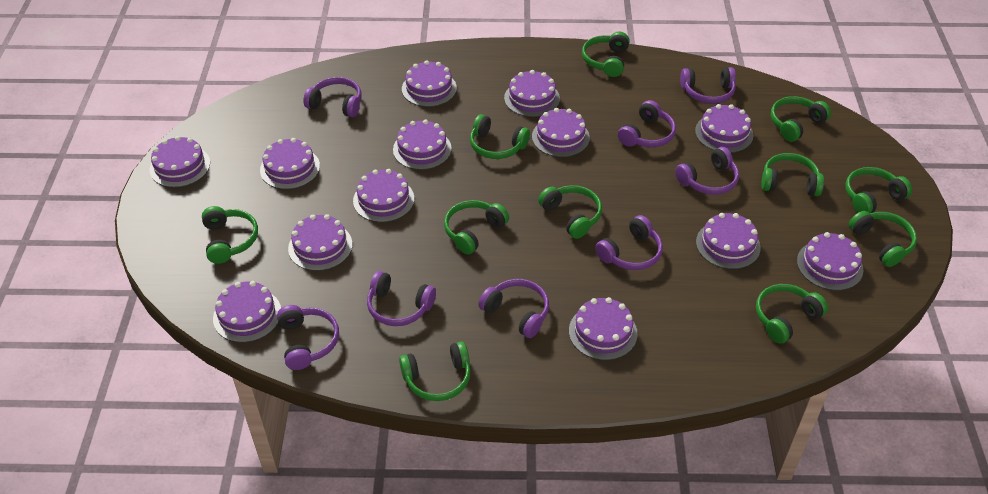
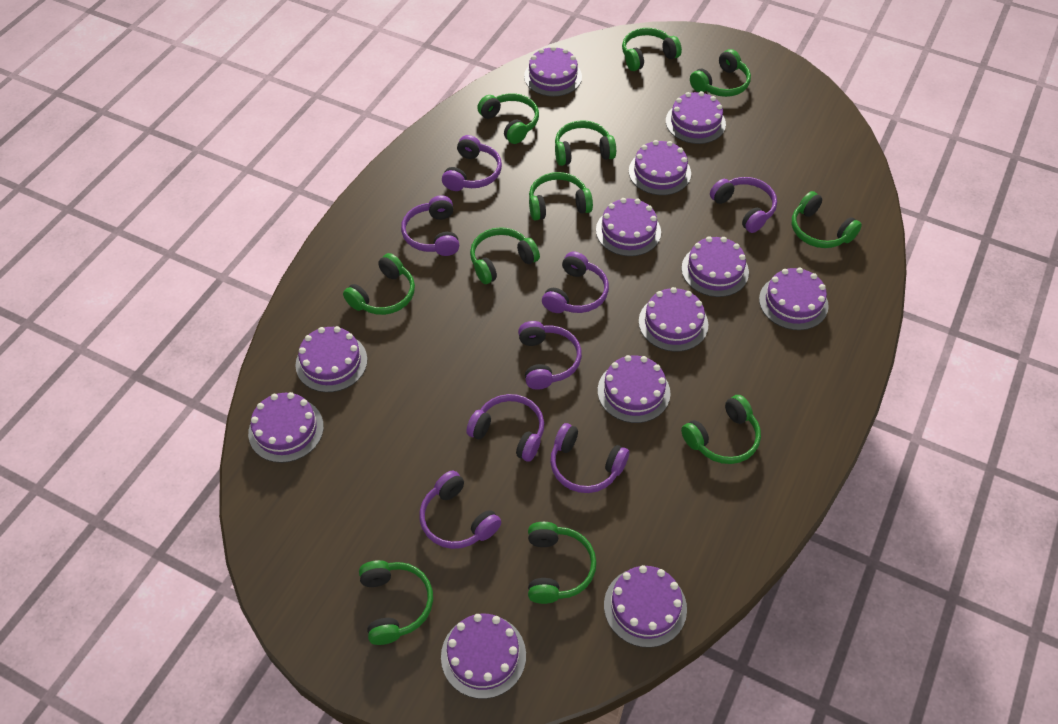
purple cake: 13 -> 12

